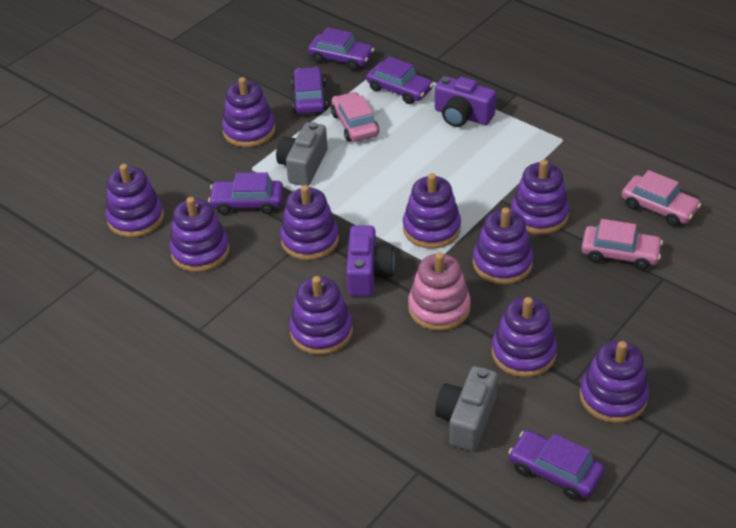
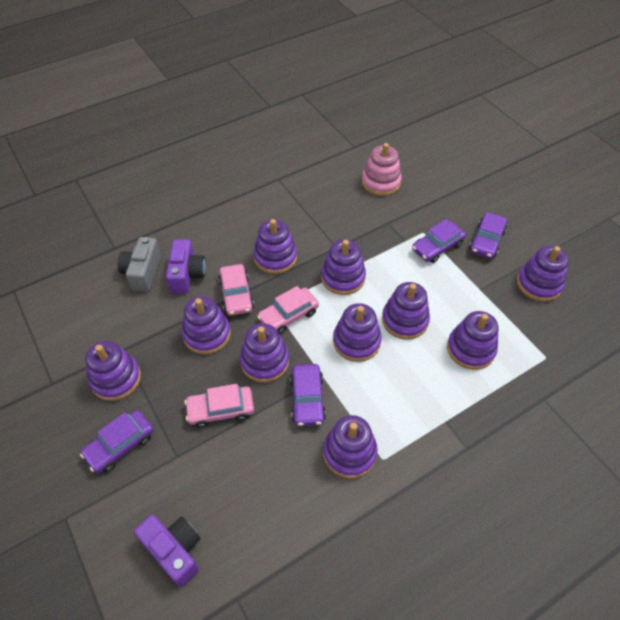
grey camera: 2 -> 1
purple car: 5 -> 4

